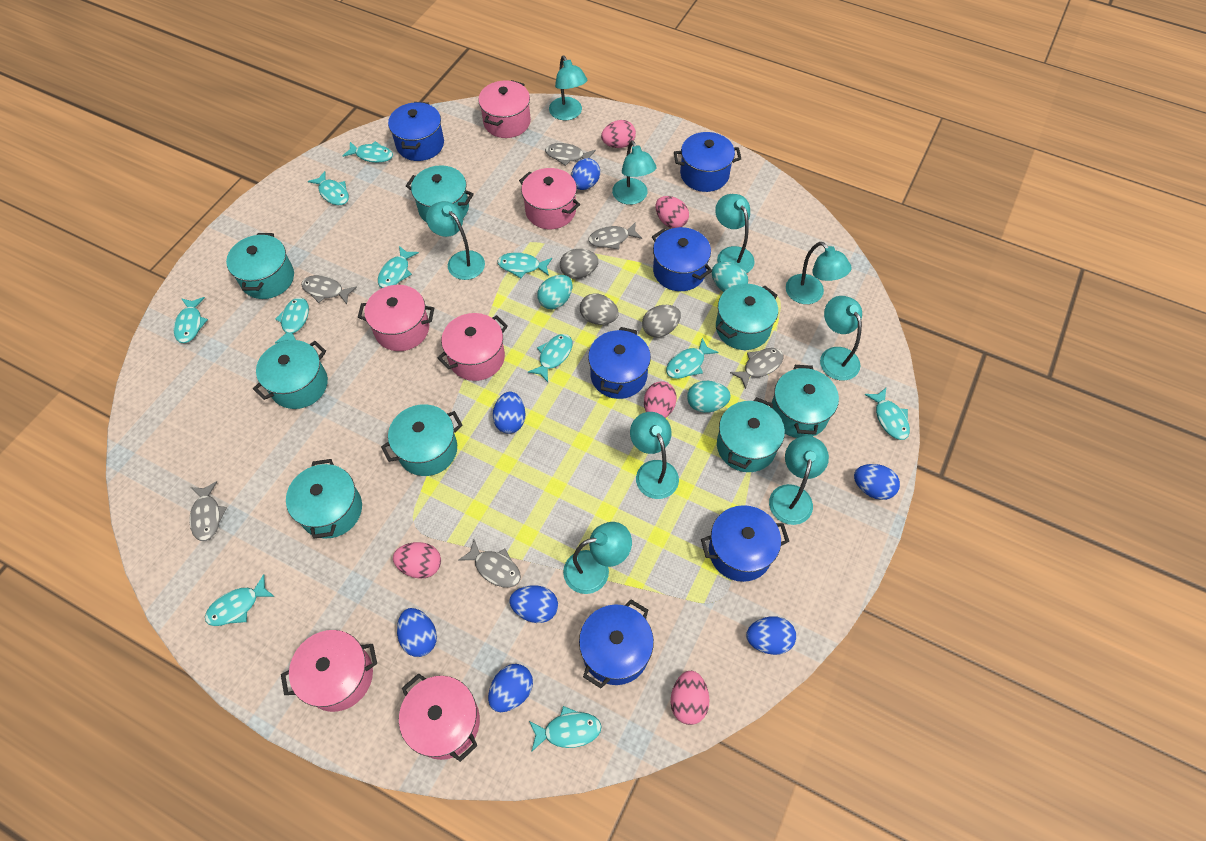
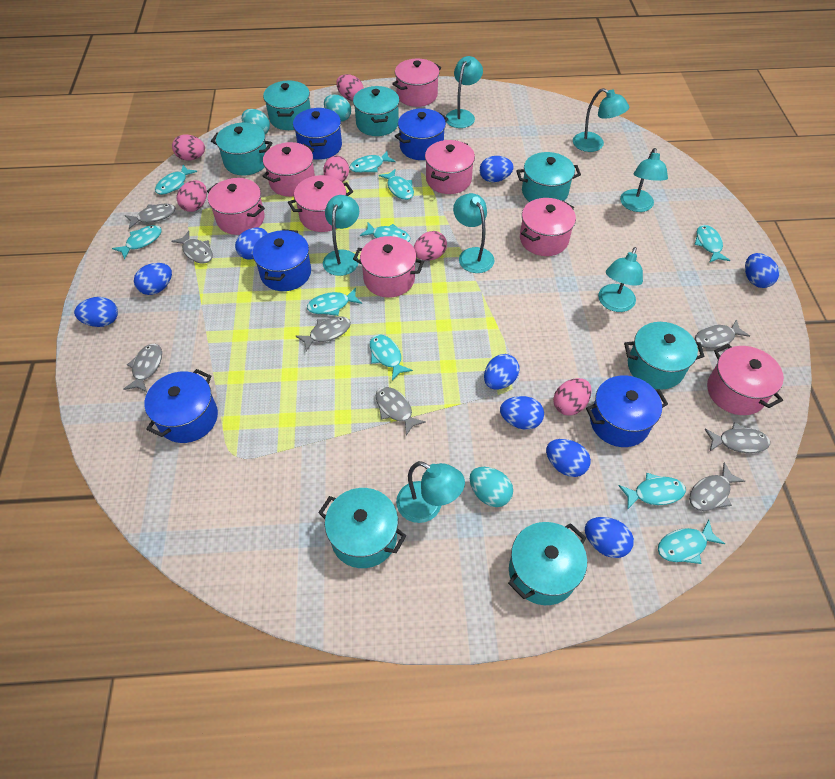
blue egg: 7 -> 9
blue pot: 6 -> 5
grey egg: 3 -> 0
grey fish: 6 -> 8
pink egg: 5 -> 6
pink pot: 6 -> 8
turquoise fish: 11 -> 10
turquoise lamp: 9 -> 7
turquoise pot: 8 -> 7

